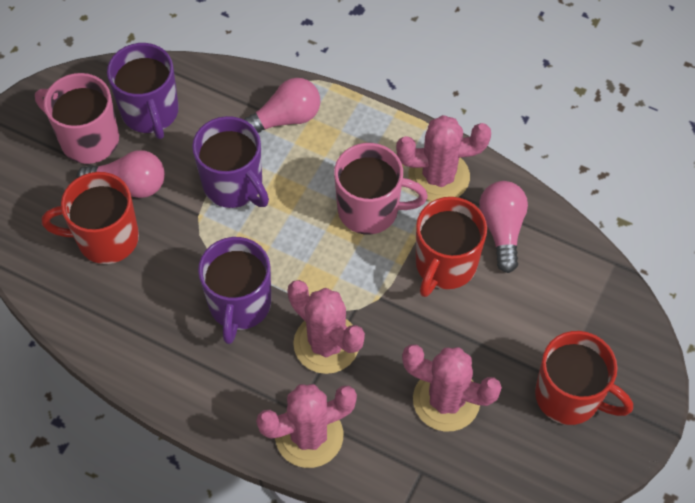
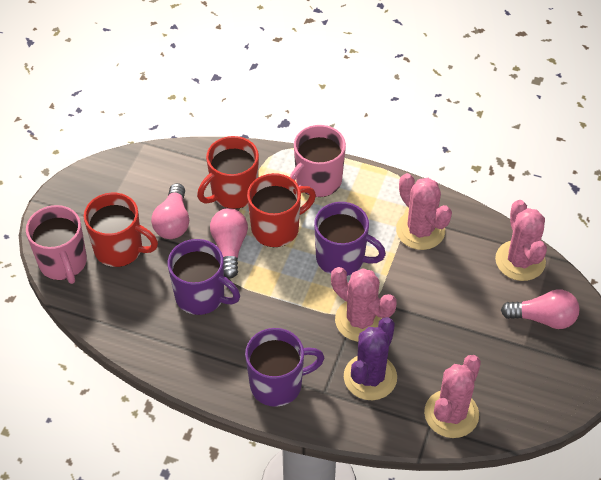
purple cactus: 0 -> 1

